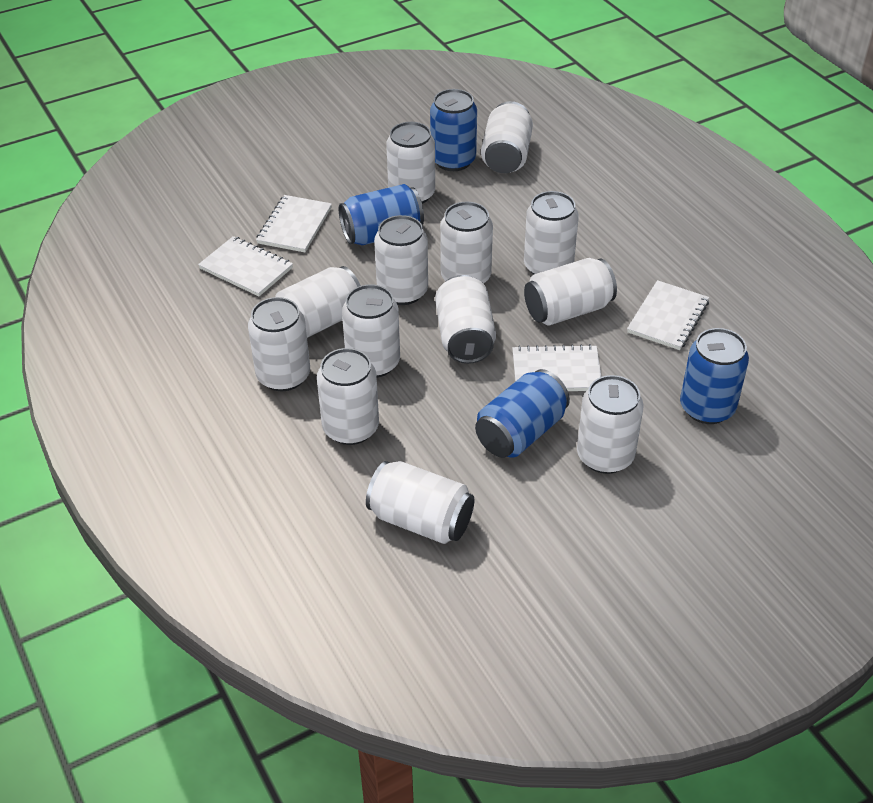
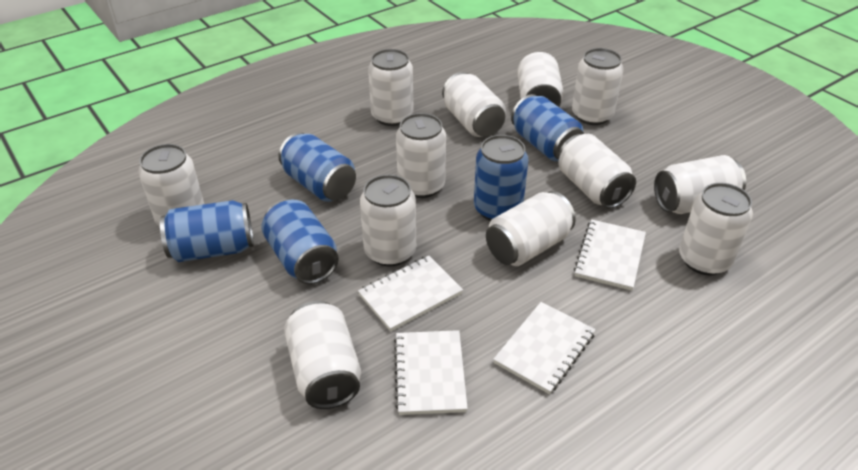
blue can: 4 -> 5
white can: 13 -> 12

